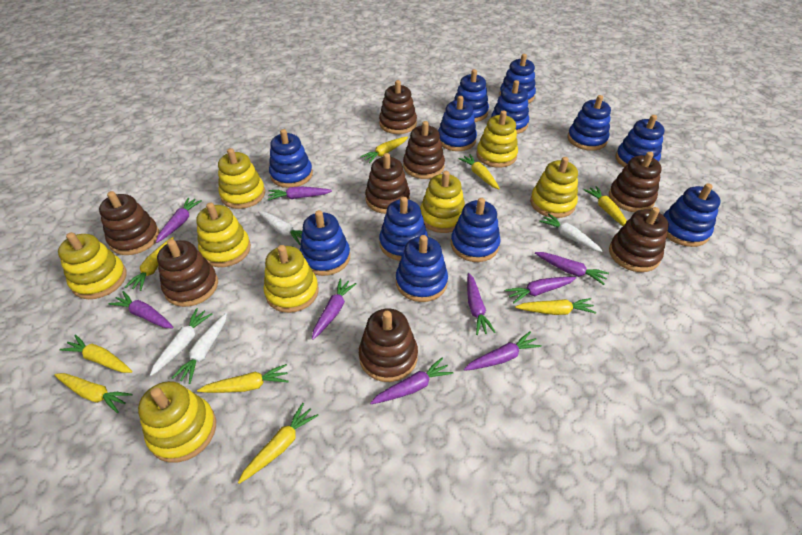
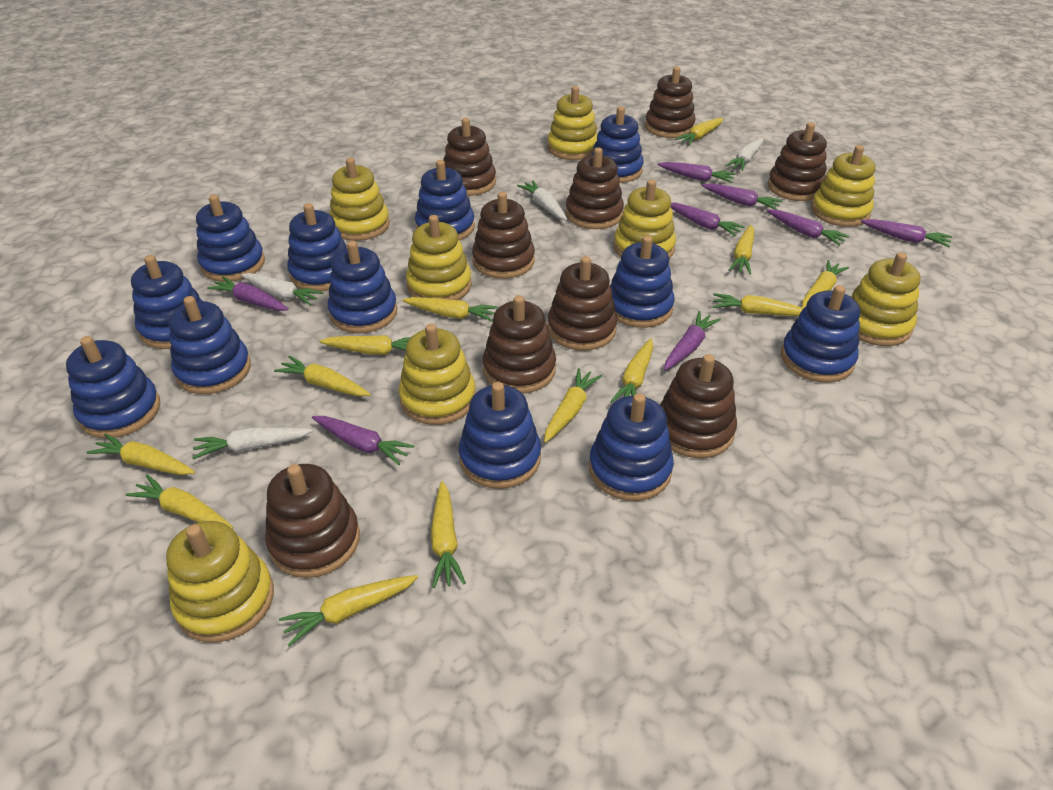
brown stacking toy: 8 -> 9
purple carrot: 9 -> 8
yellow carrot: 9 -> 13

